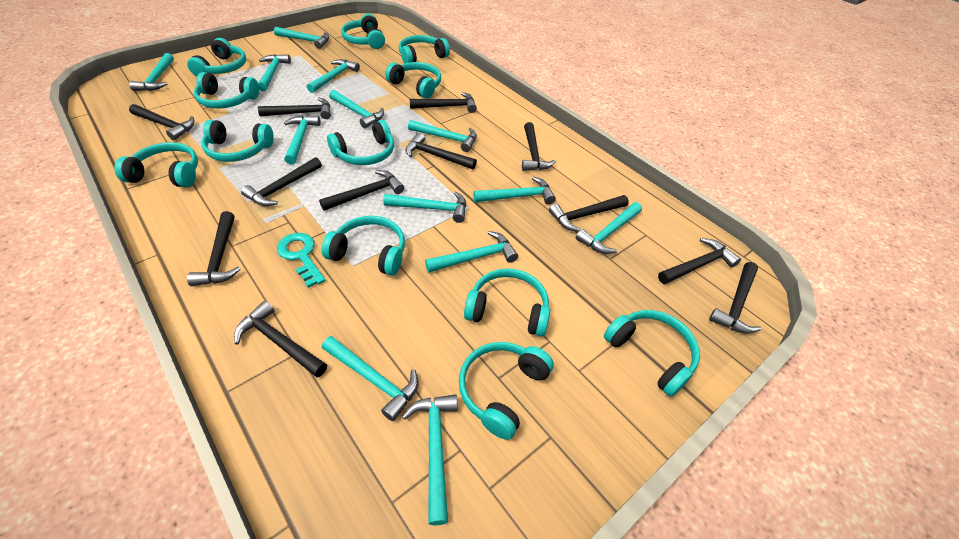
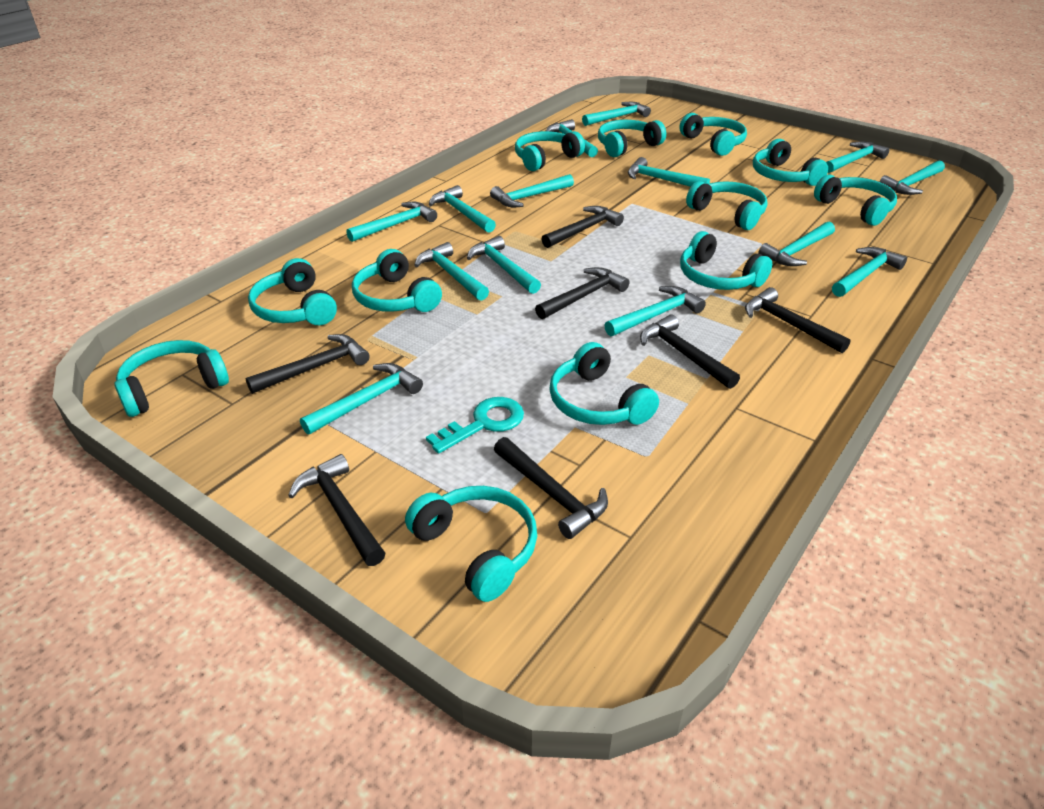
black hammer: 12 -> 7
turquoise hammer: 13 -> 14

